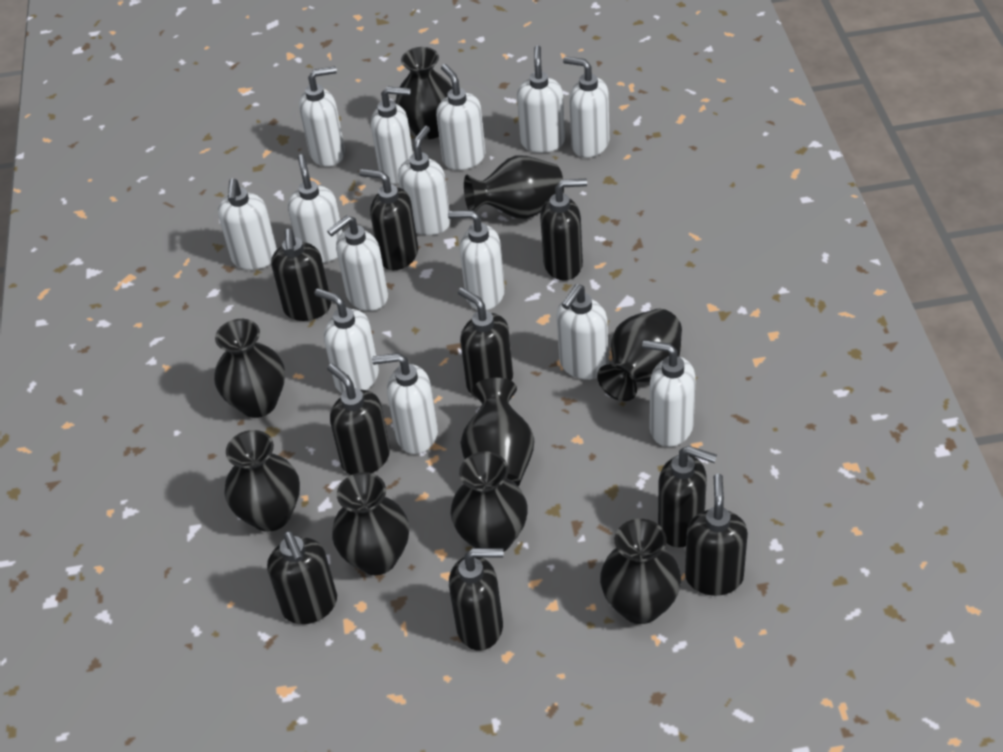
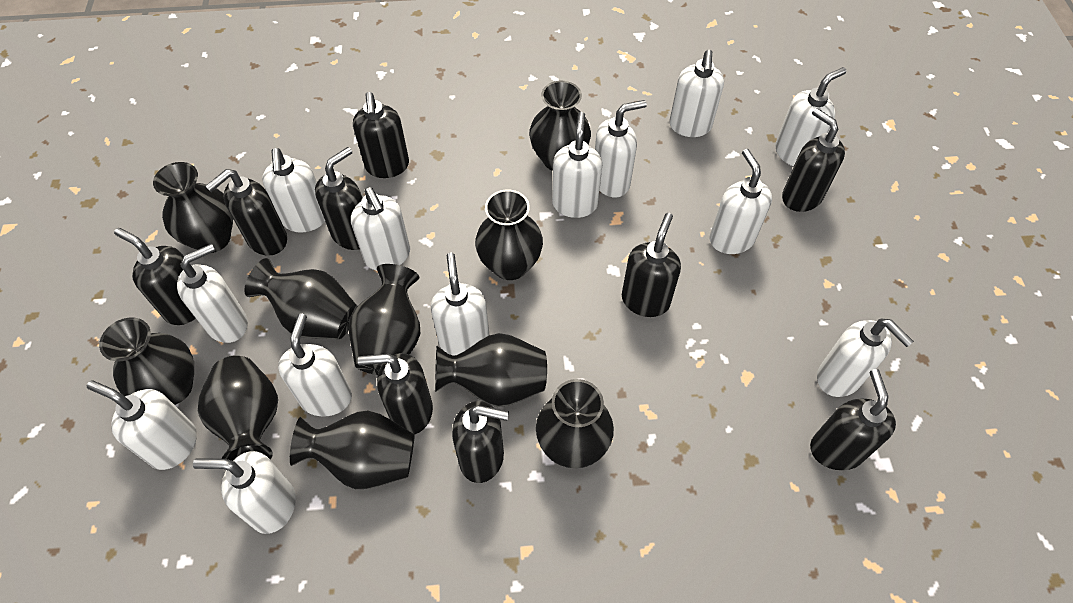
black vase: 9 -> 10
white soap dispenser: 14 -> 13

